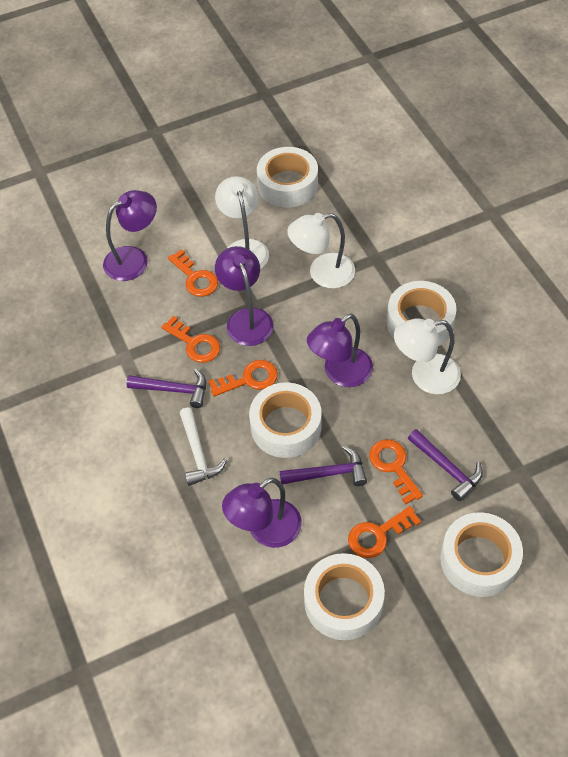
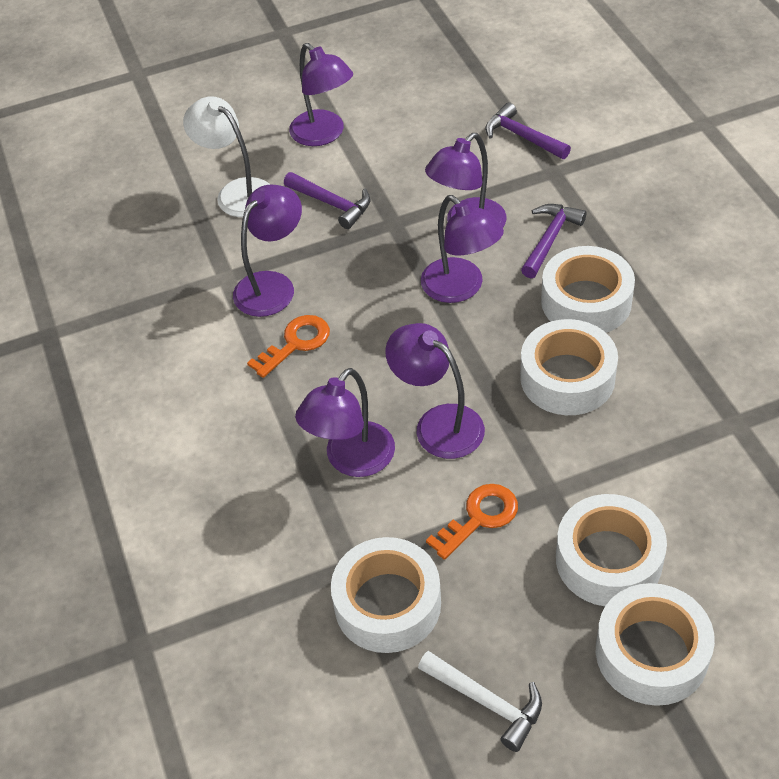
orange key: 5 -> 2
purple lamp: 4 -> 6
white lamp: 3 -> 1

